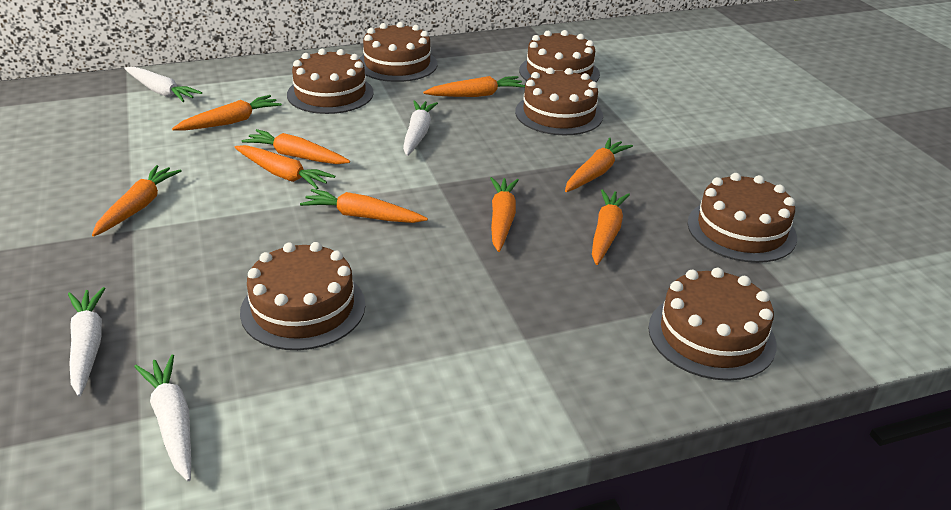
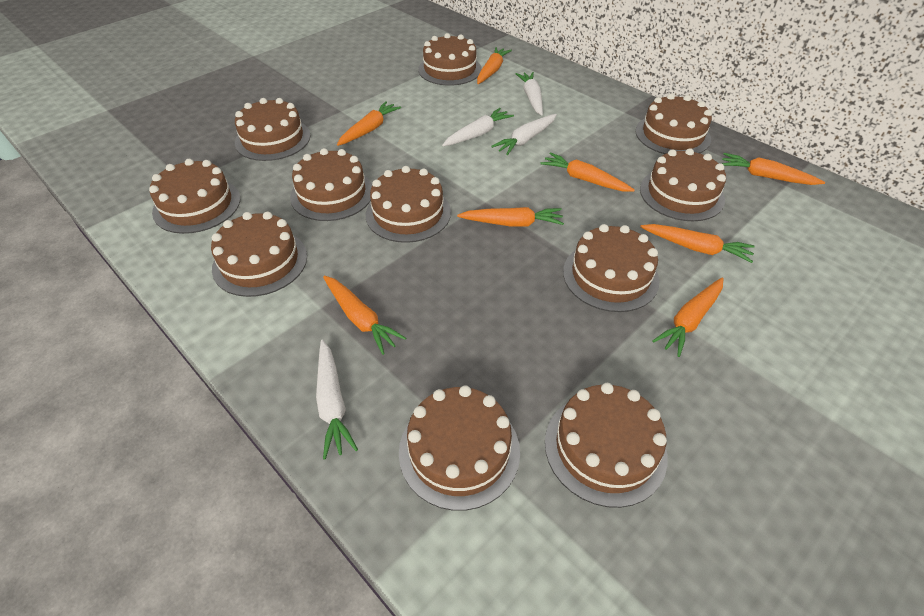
brown cake: 7 -> 11
orange carrot: 9 -> 8

